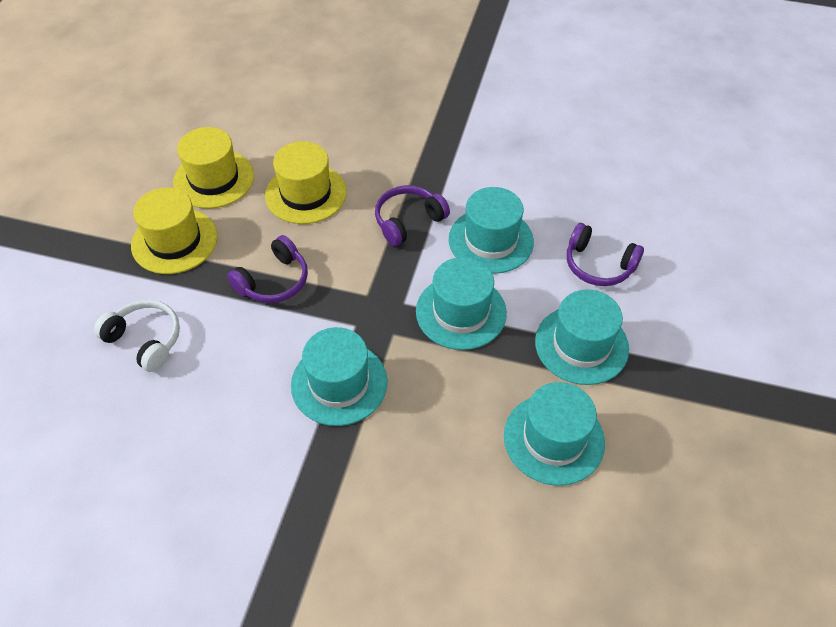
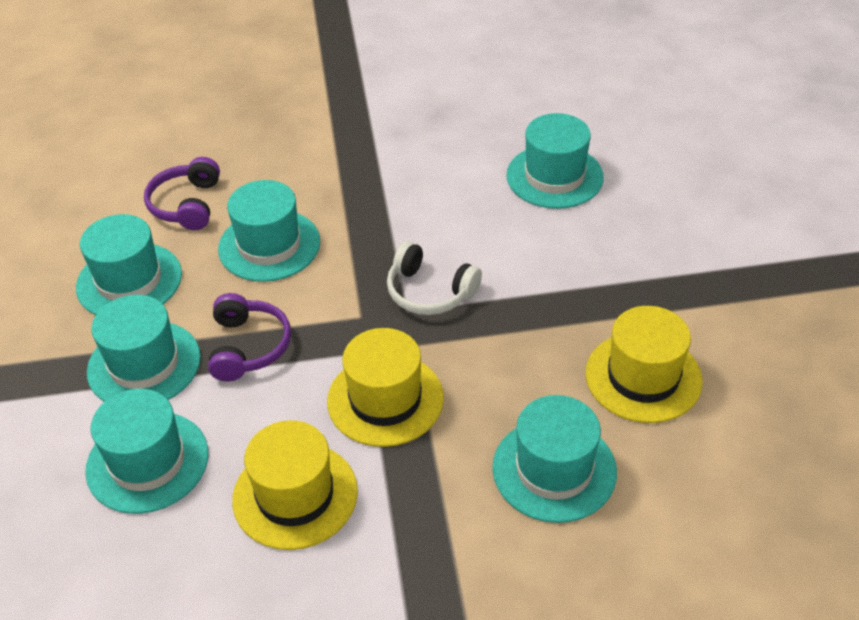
purple headphones: 3 -> 2
turquoise hat: 5 -> 6

